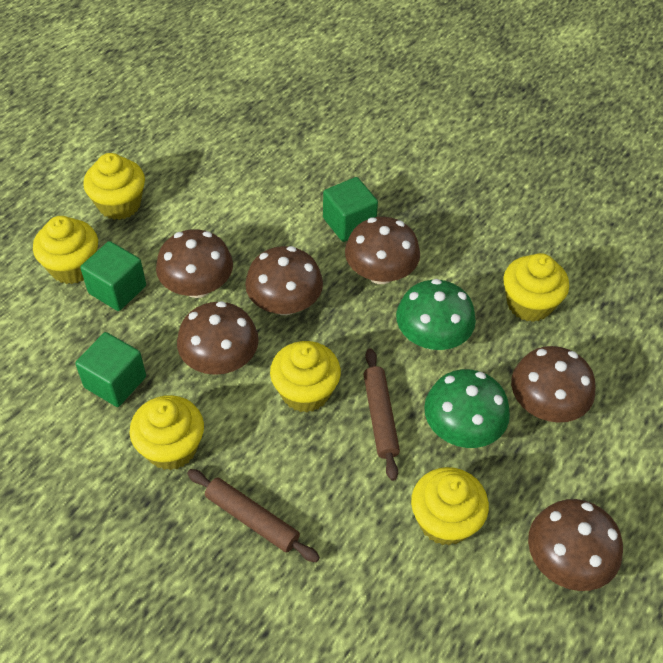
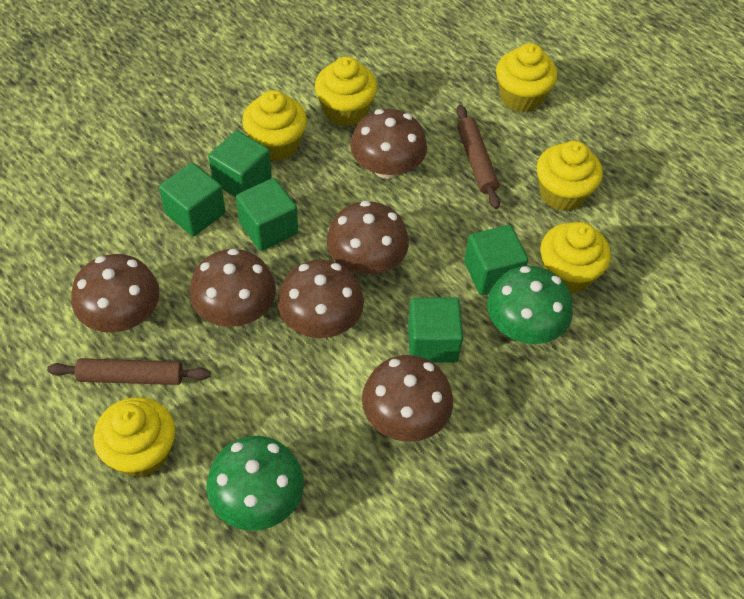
green cube: 3 -> 5

